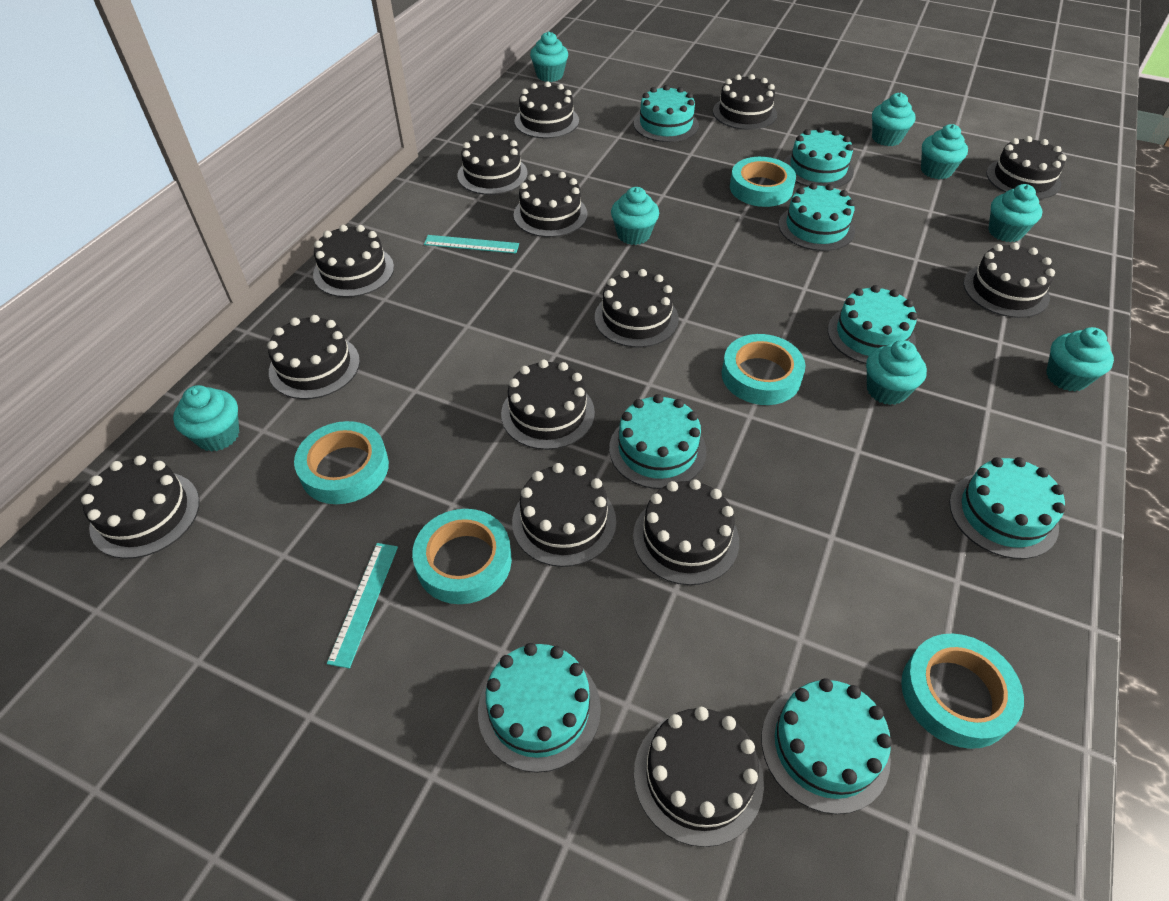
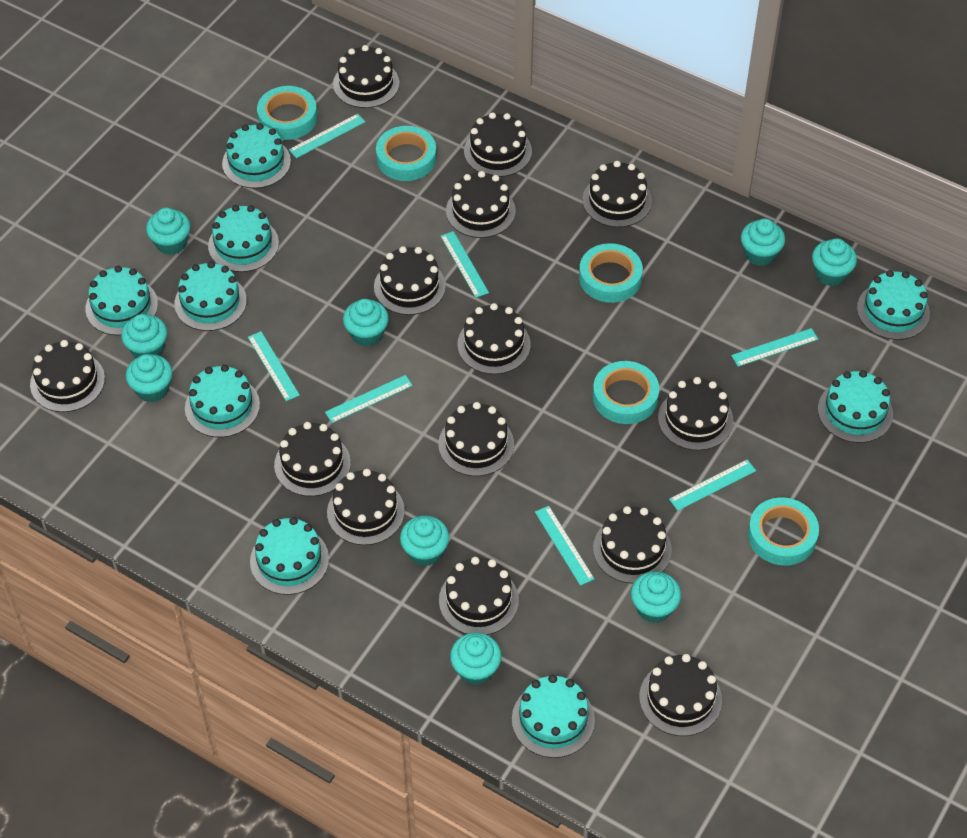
turquoise cake: 8 -> 9
turquoise cupcake: 8 -> 9
turquoise ruler: 2 -> 7

